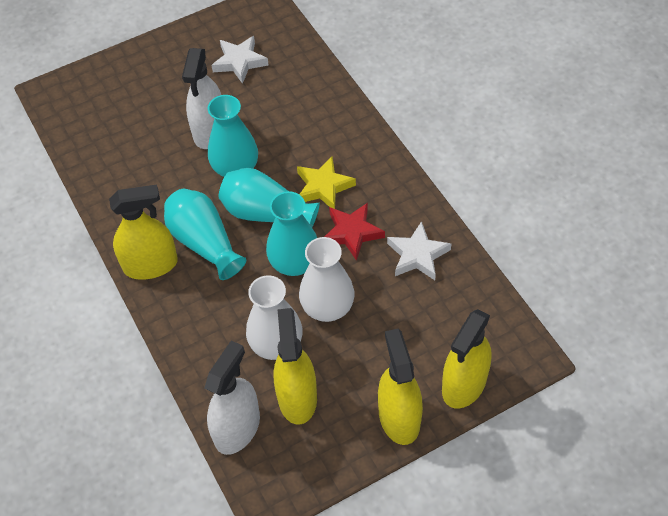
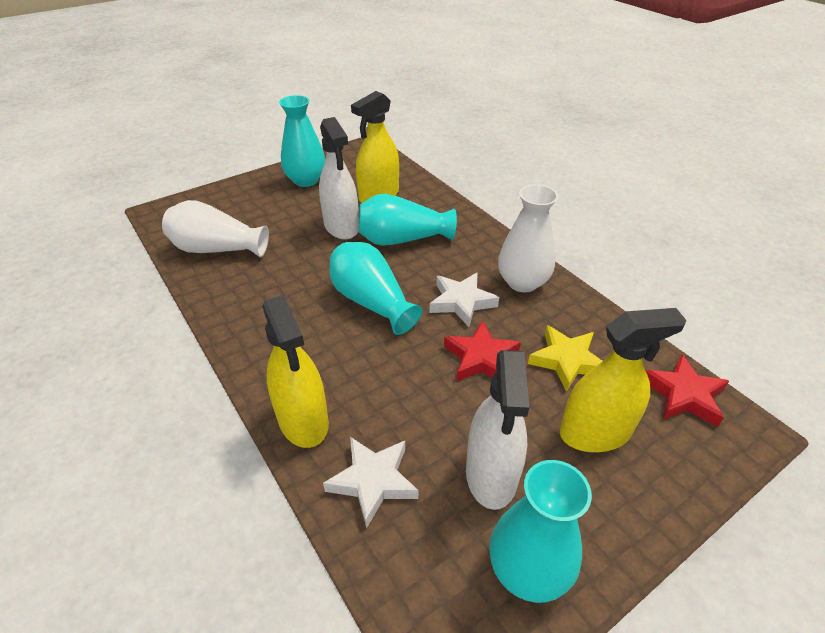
red star: 1 -> 2
yellow spray bottle: 4 -> 3

